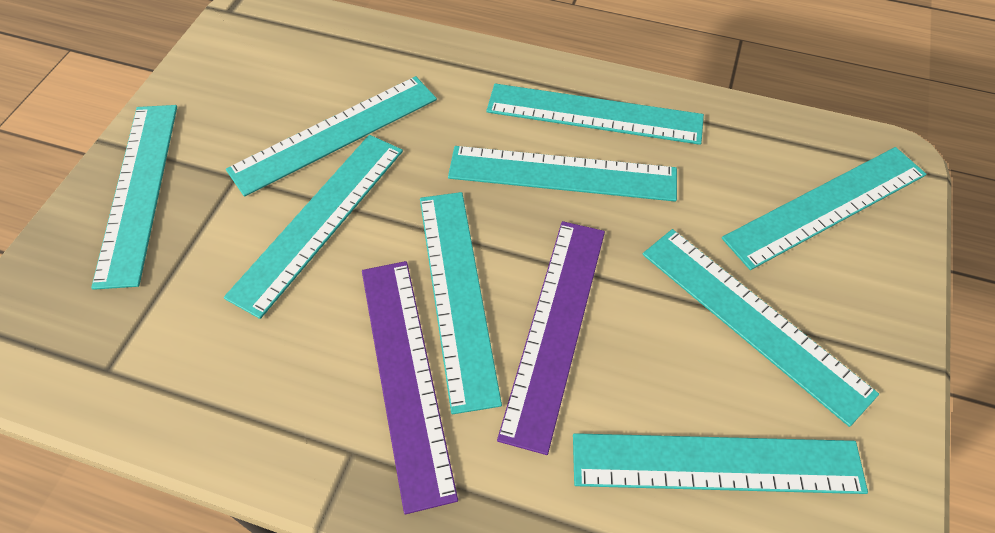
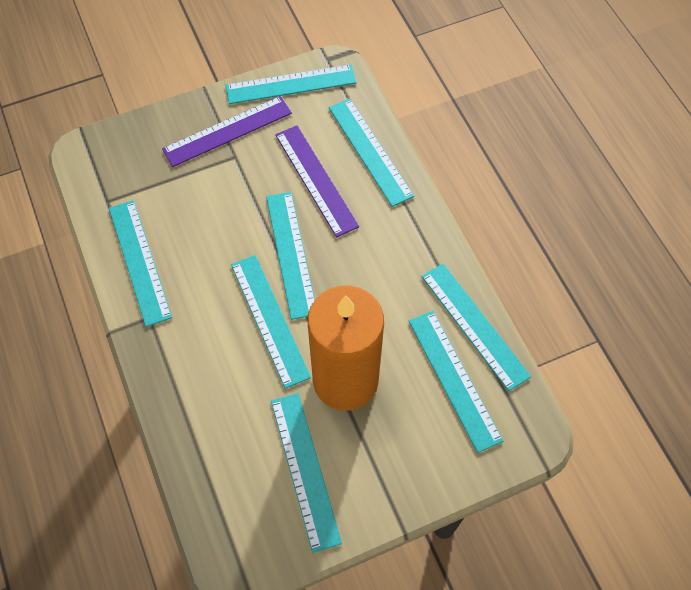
orange candle: 0 -> 1
turquoise ruler: 9 -> 8

